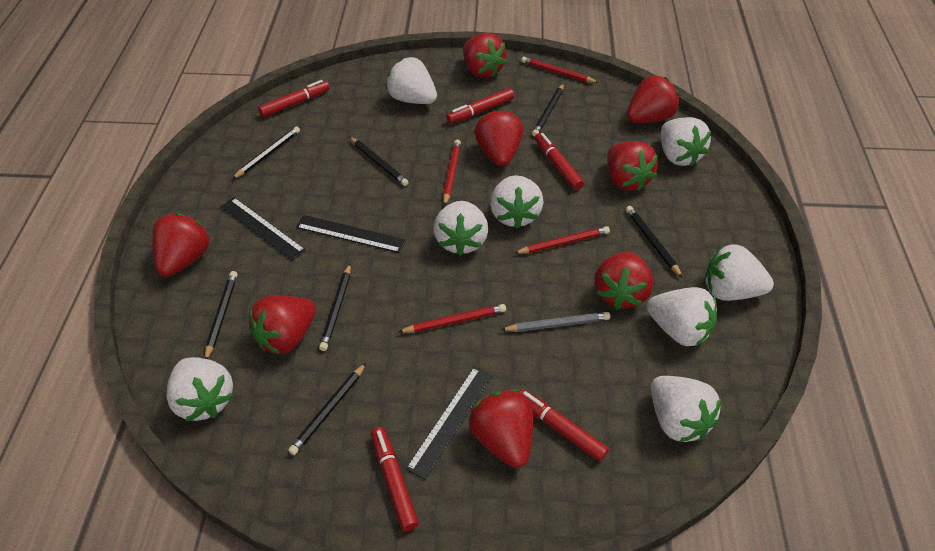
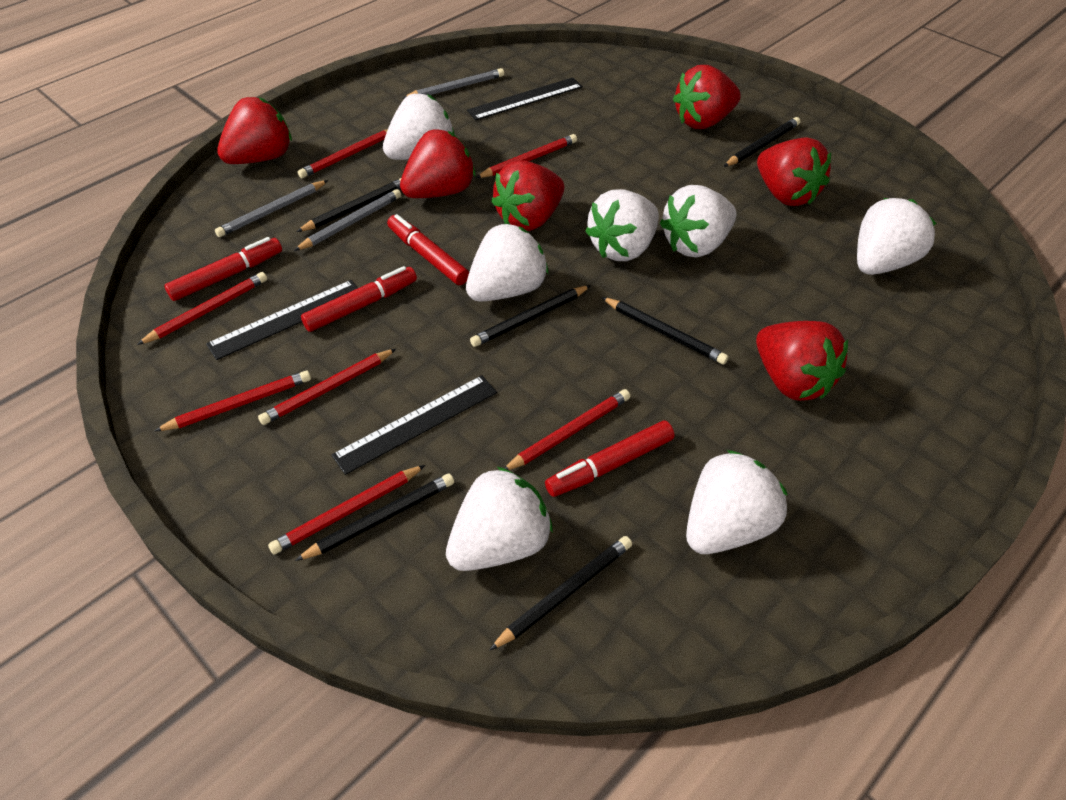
black pencil: 7 -> 6
grey pencil: 1 -> 3
red marker: 5 -> 4
red pencil: 4 -> 7
red strawberry: 8 -> 6
white strawberry: 8 -> 7

